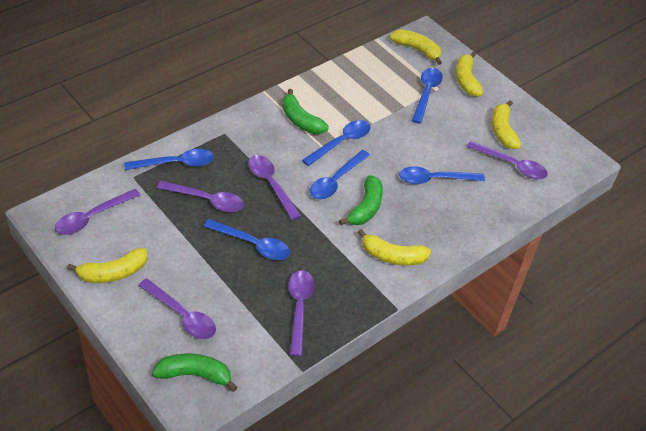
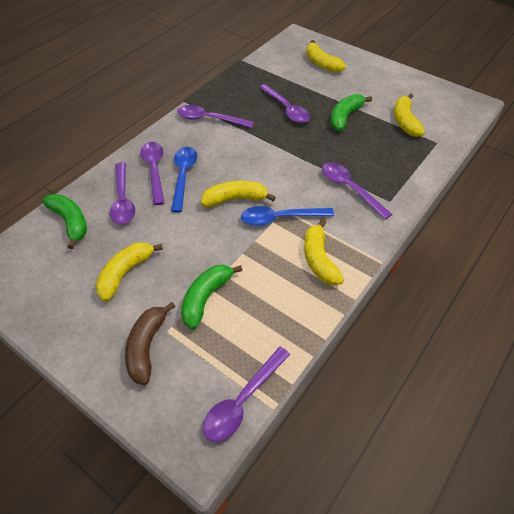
blue spoon: 6 -> 2
brown banana: 0 -> 1

